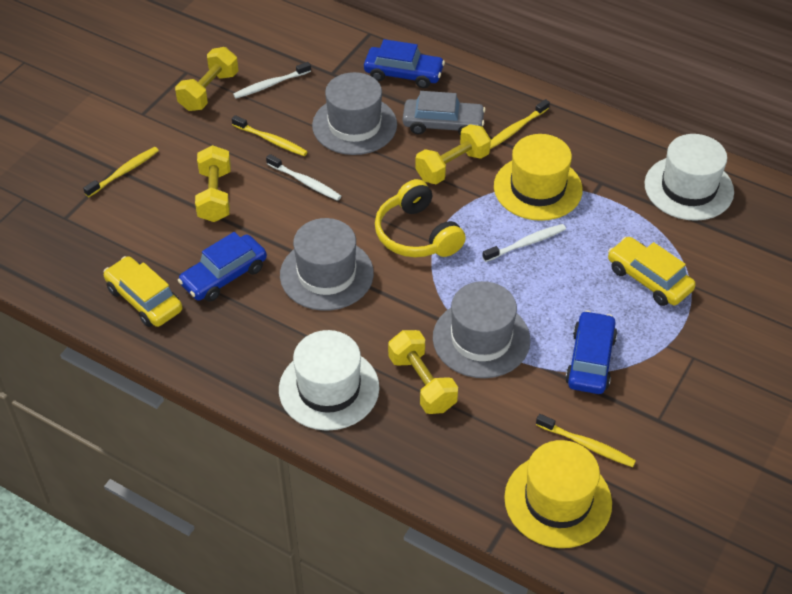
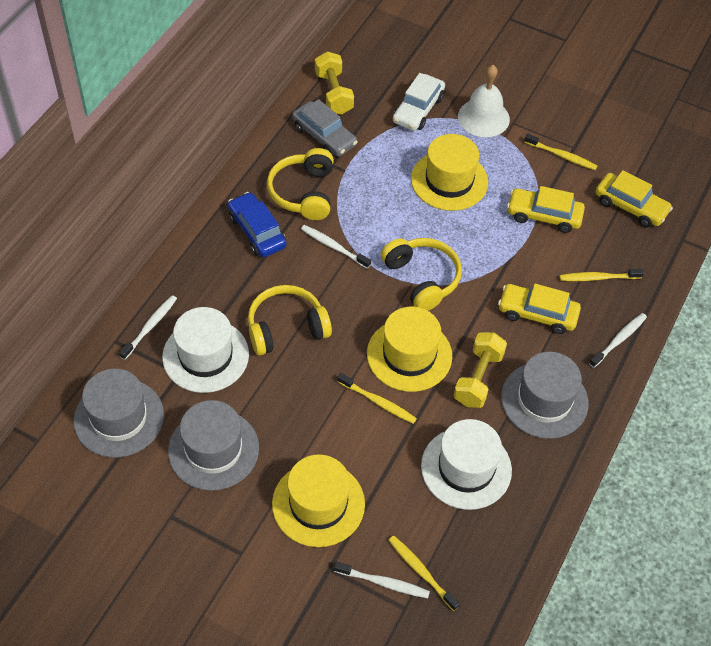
blue car: 3 -> 1
white bell: 0 -> 1
white car: 0 -> 1
white toothbrush: 3 -> 4
yellow car: 2 -> 3
yellow dumbbell: 4 -> 2
yellow hat: 2 -> 3
yellow headphones: 1 -> 3

